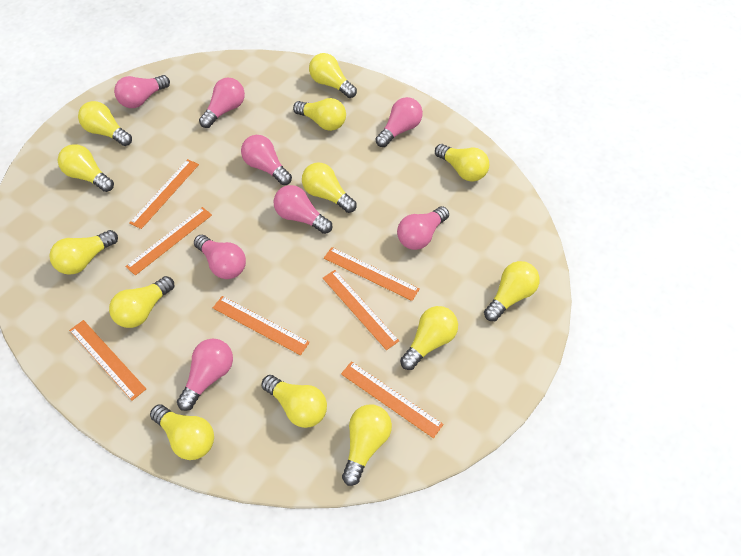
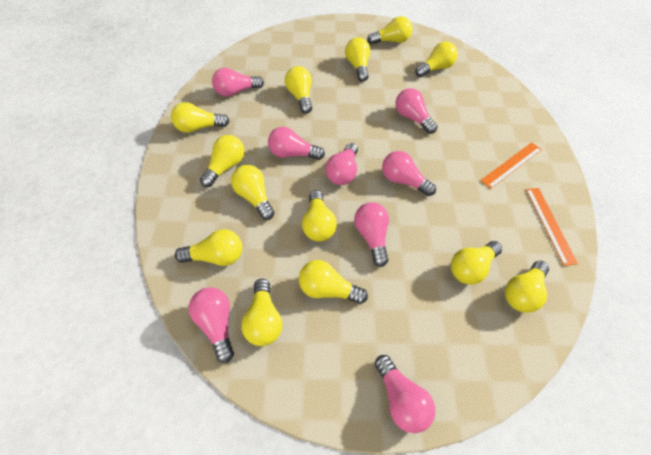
orange ruler: 7 -> 2

